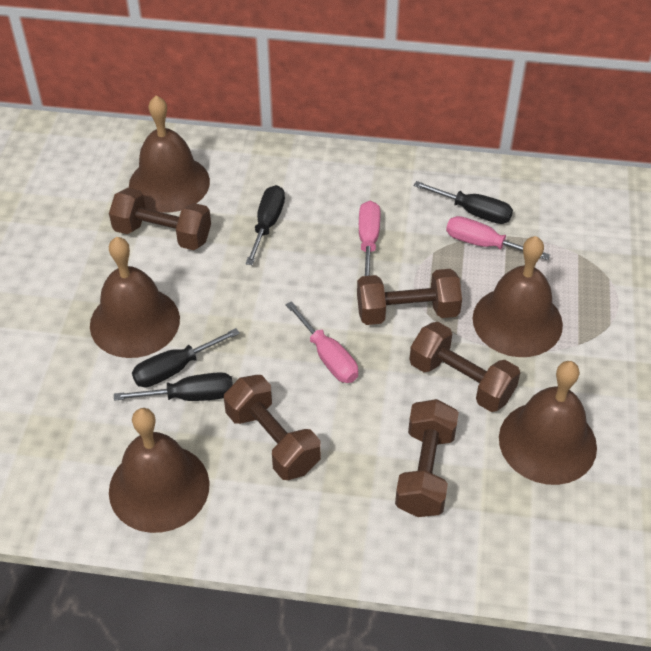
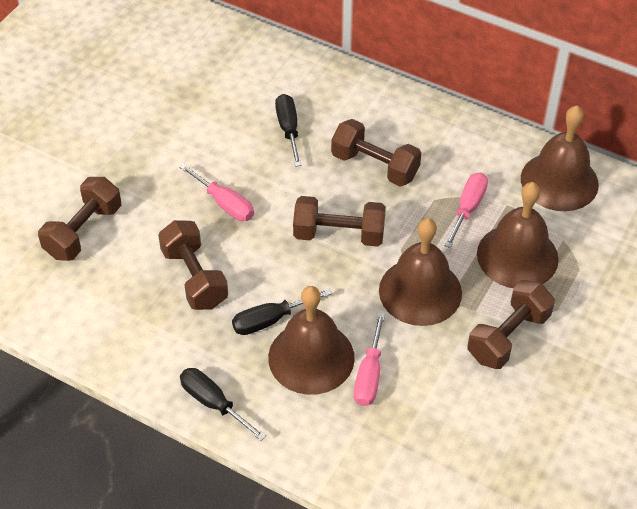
black screwdriver: 4 -> 3
brown bell: 5 -> 4

